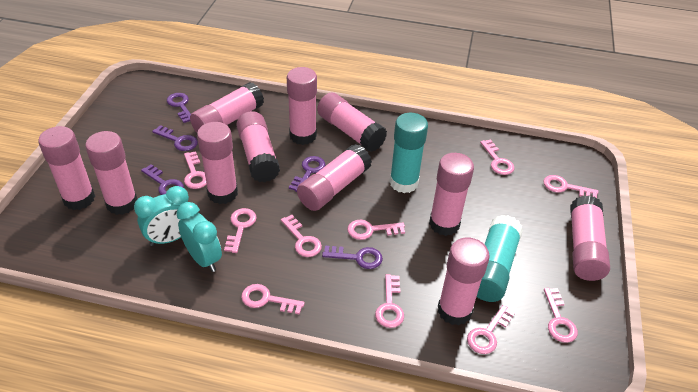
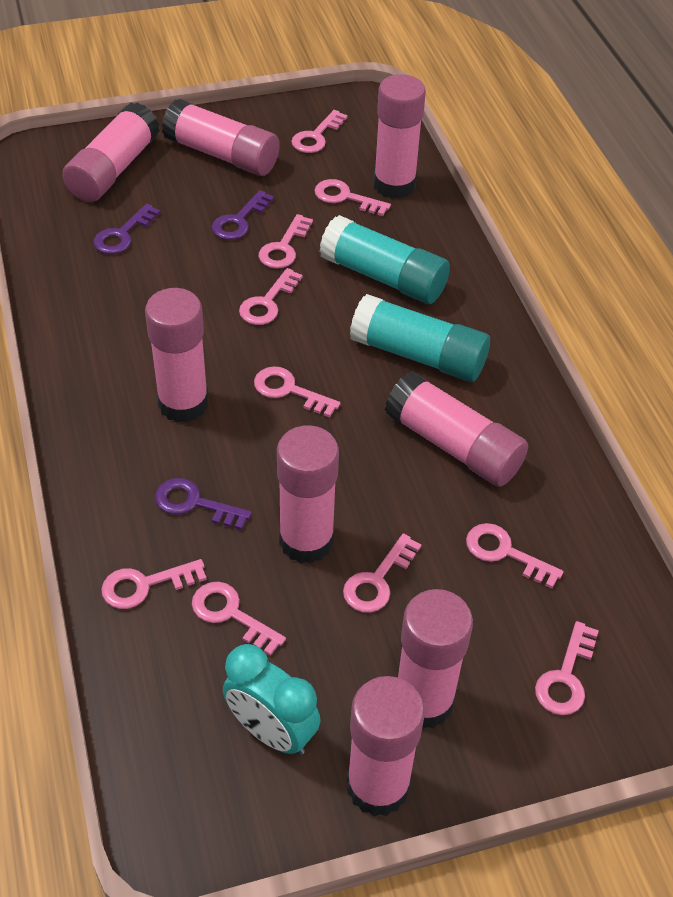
pink glue stick: 11 -> 8
purple key: 5 -> 3
turquoise clock: 2 -> 1

